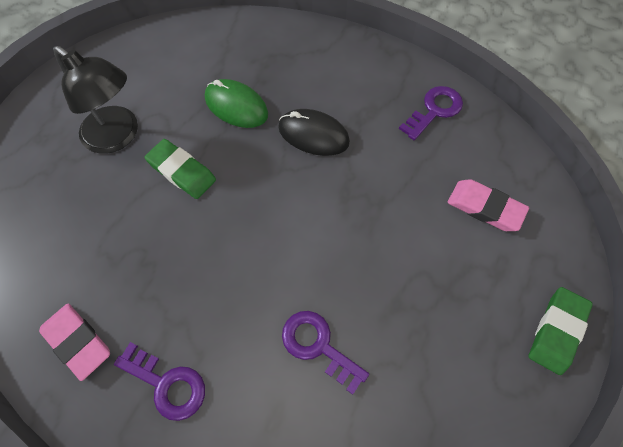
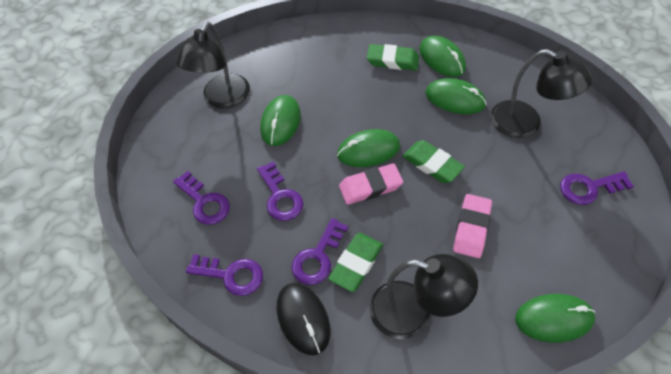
black lamp: 1 -> 3
green eraser: 2 -> 3
green mouse: 1 -> 5
purple key: 3 -> 5

